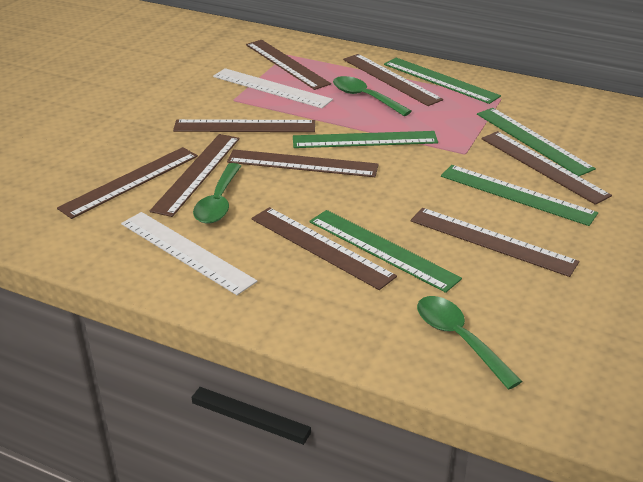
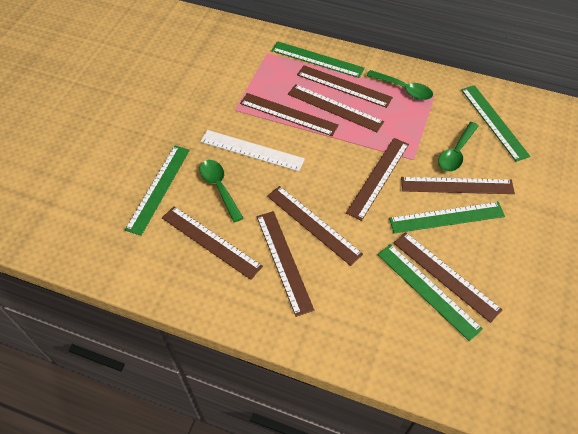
white ruler: 2 -> 1

